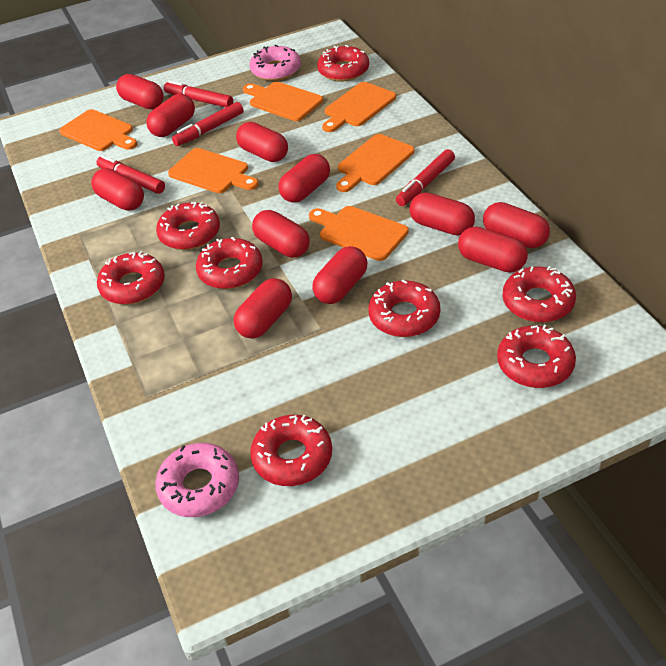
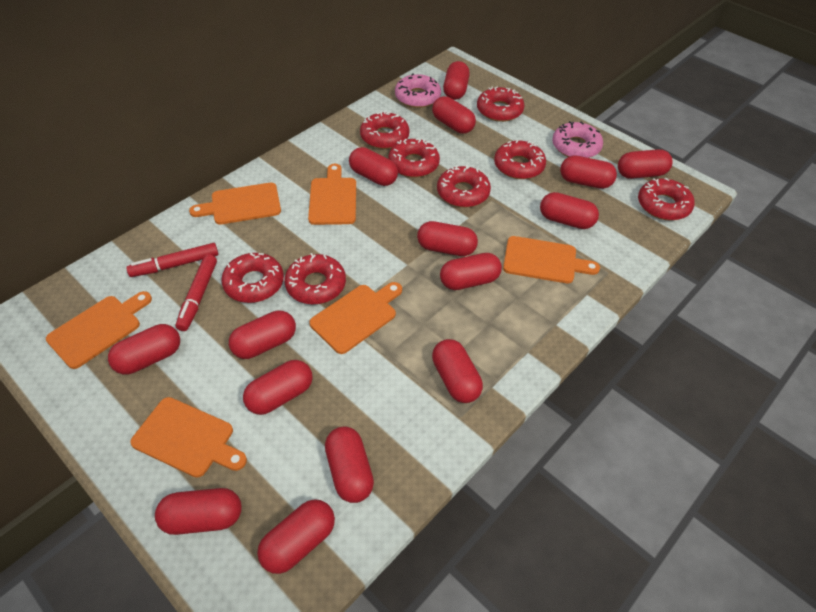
red capsule: 11 -> 15
red marker: 4 -> 2

